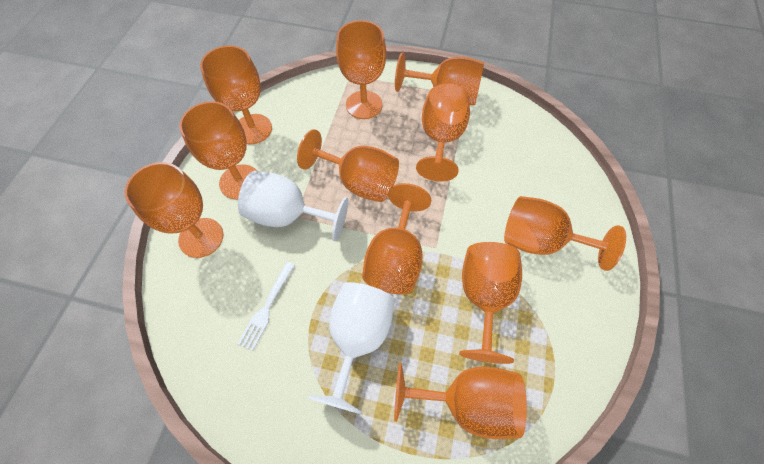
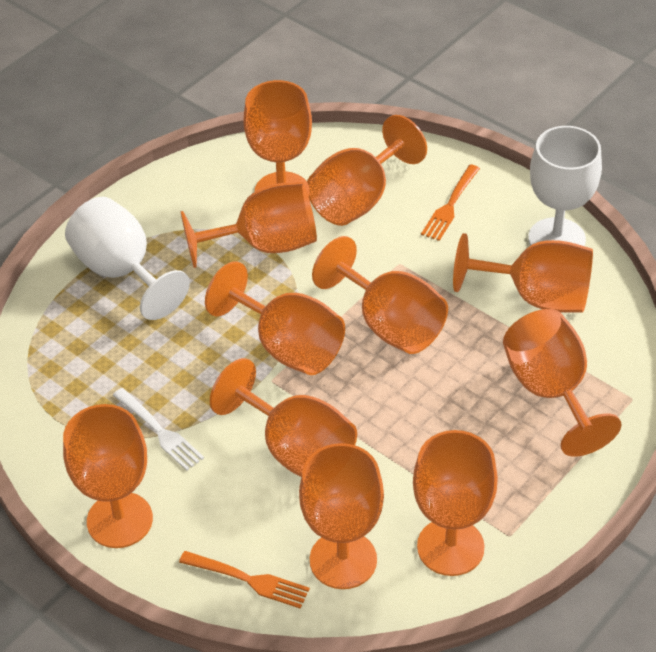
orange fork: 0 -> 2

